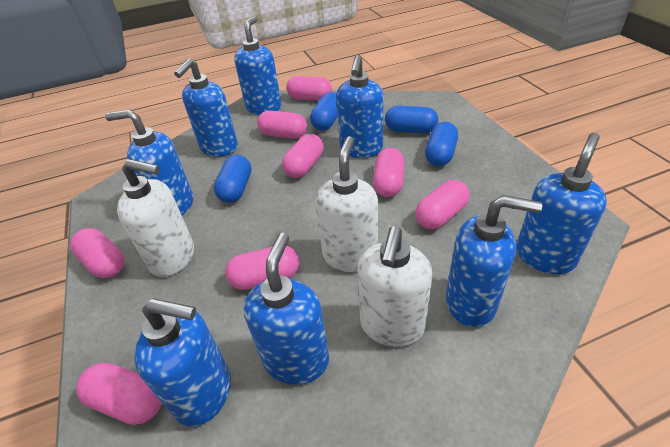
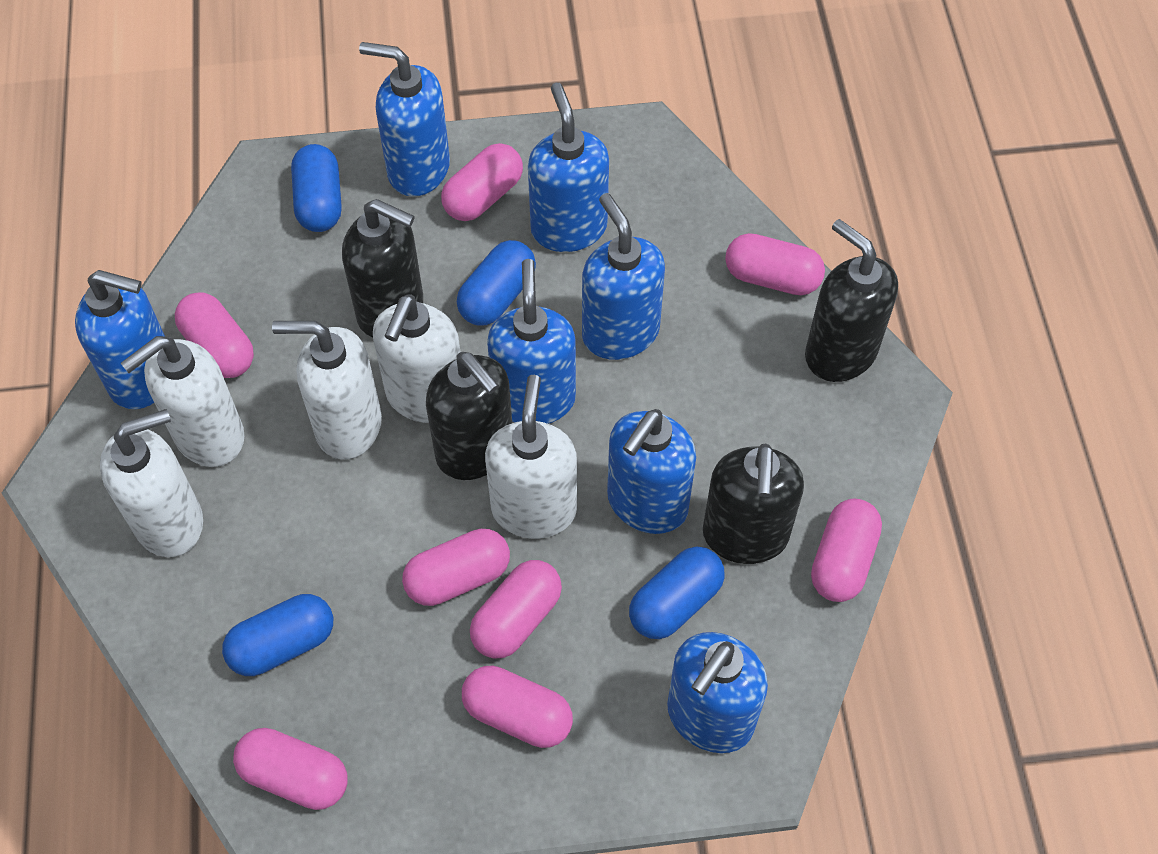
black soap dispenser: 0 -> 4
blue soap dispenser: 8 -> 7
white soap dispenser: 3 -> 5

